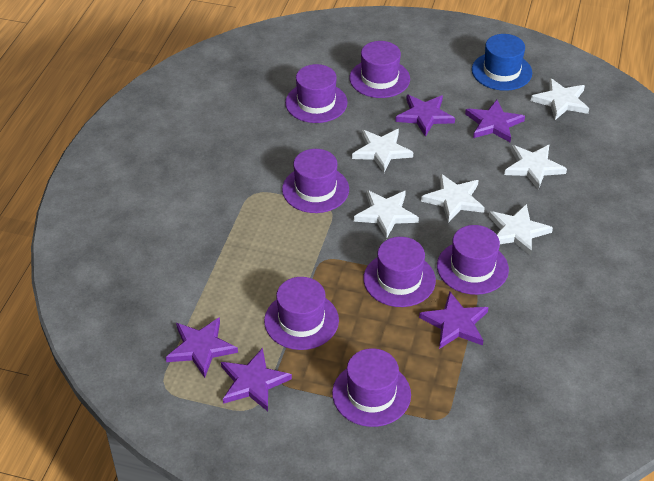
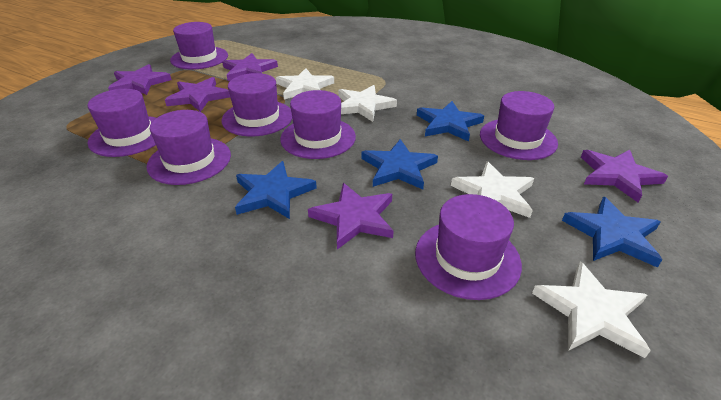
blue hat: 1 -> 0
blue star: 0 -> 4
white star: 6 -> 4

